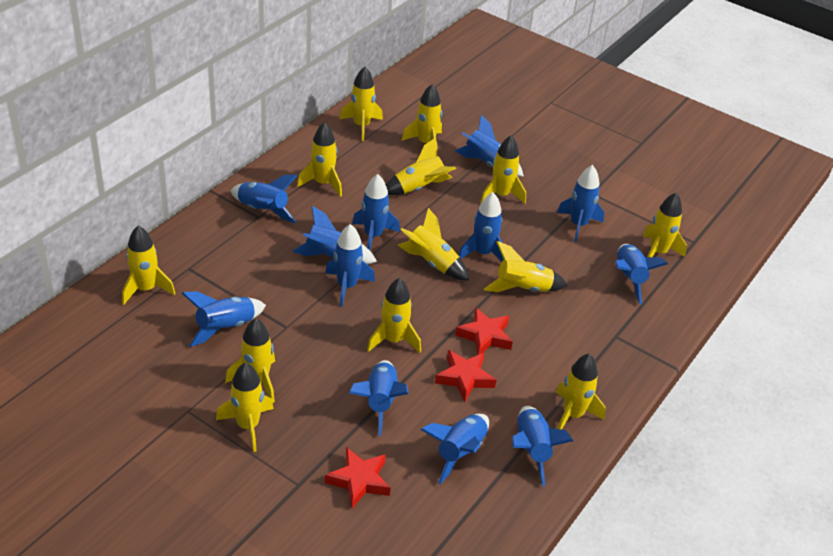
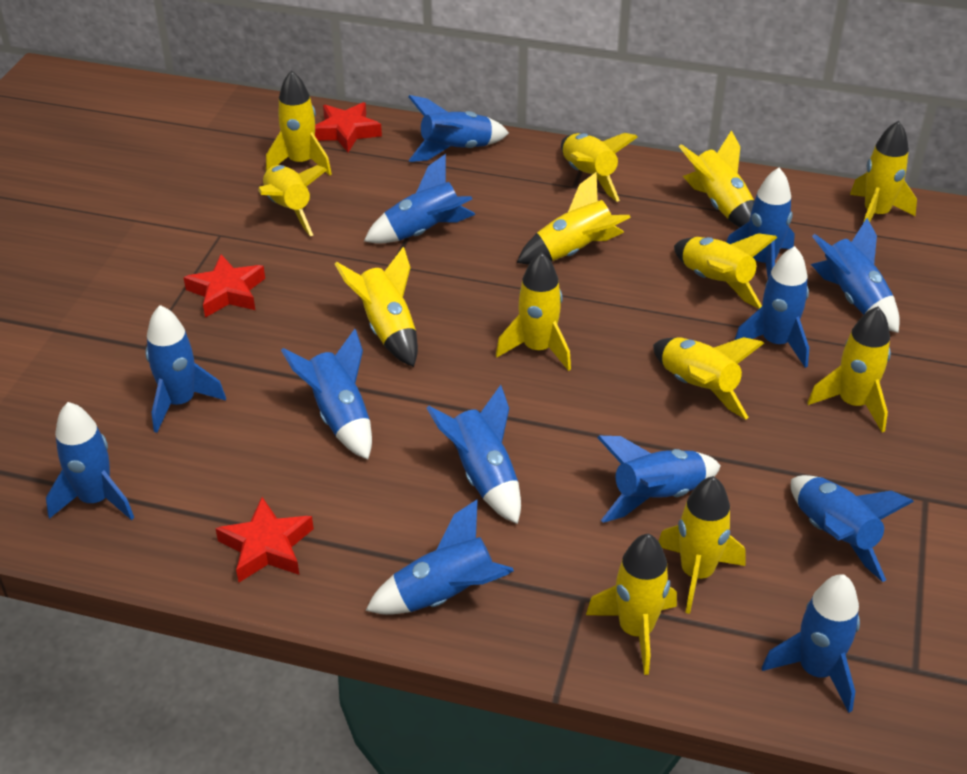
blue rocket: 12 -> 13

